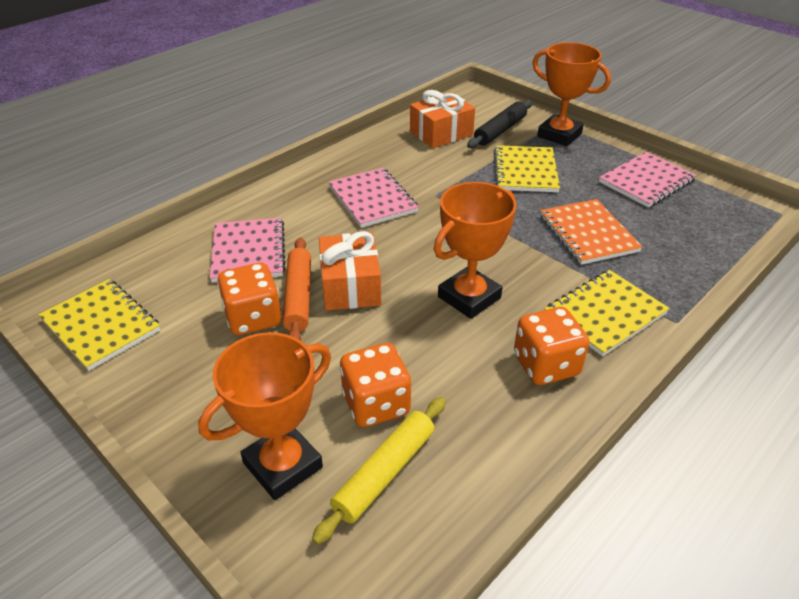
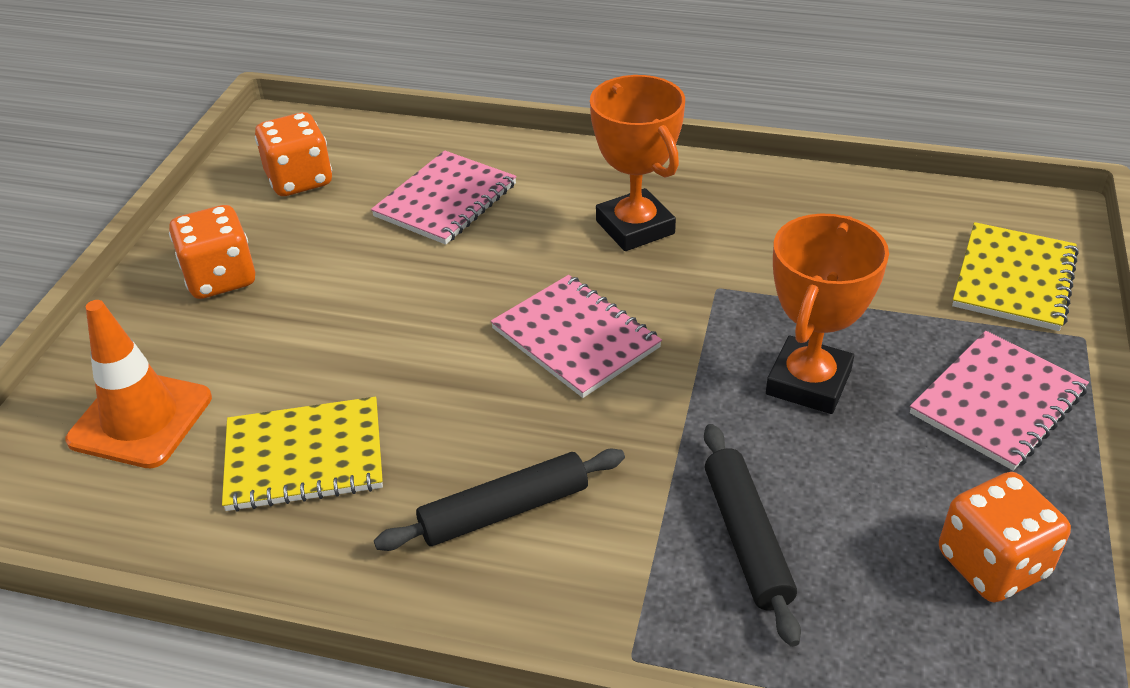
black rolling pin: 1 -> 2
orange gift: 2 -> 0
orange notebook: 1 -> 0
orange rolling pin: 1 -> 0
orange traffic cone: 0 -> 1
orange trophy: 3 -> 2
yellow notebook: 3 -> 2
yellow rolling pin: 1 -> 0

